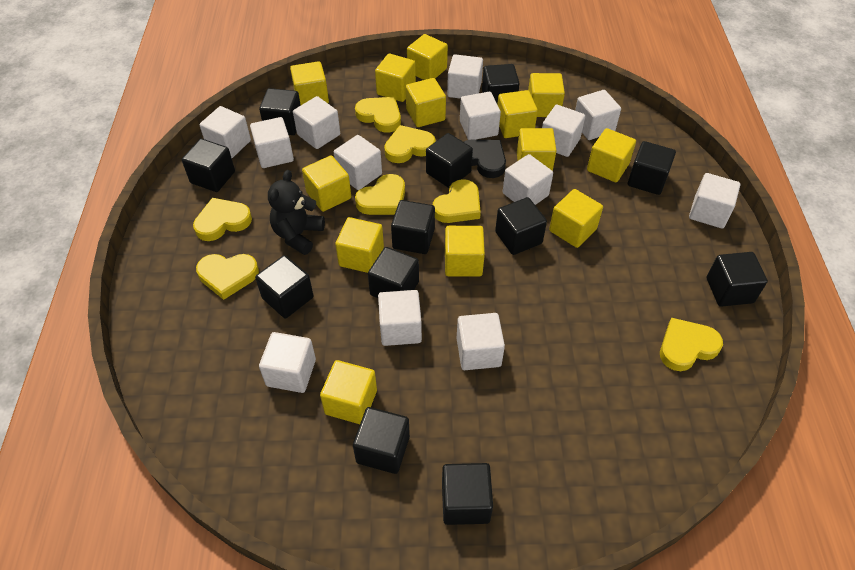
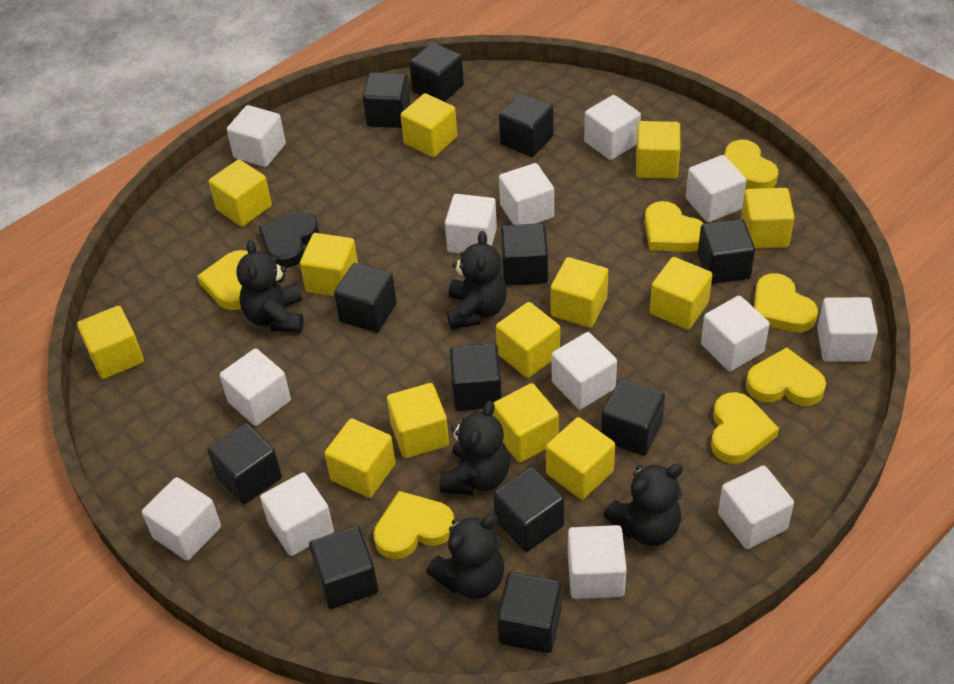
black teddy bear: 1 -> 5

